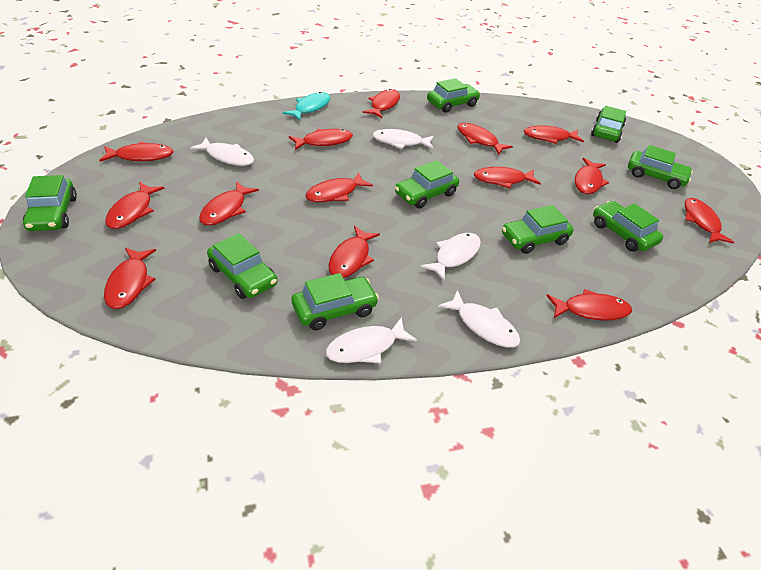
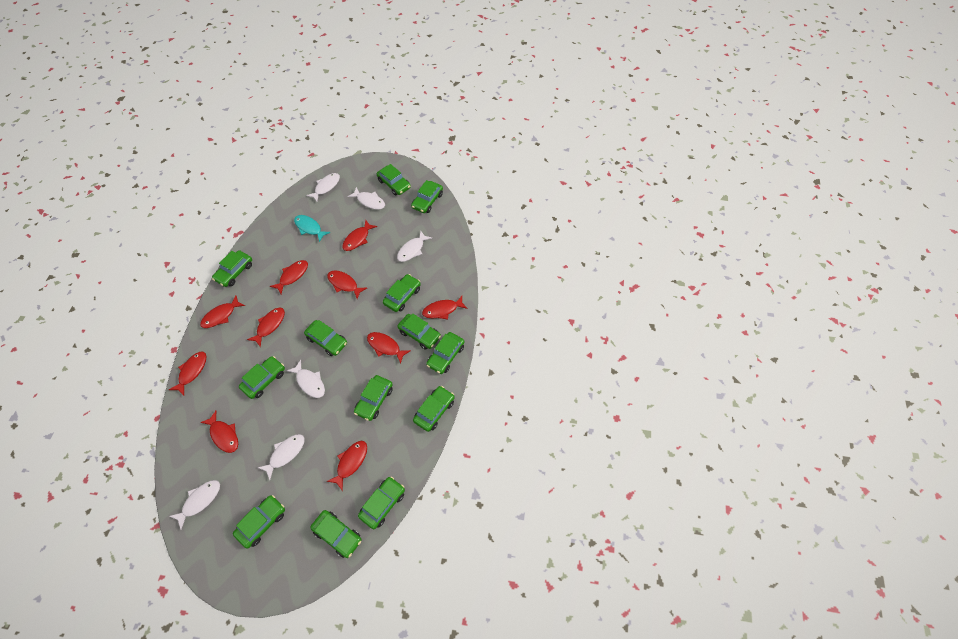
green car: 9 -> 13
red fish: 14 -> 10
white fish: 5 -> 6

